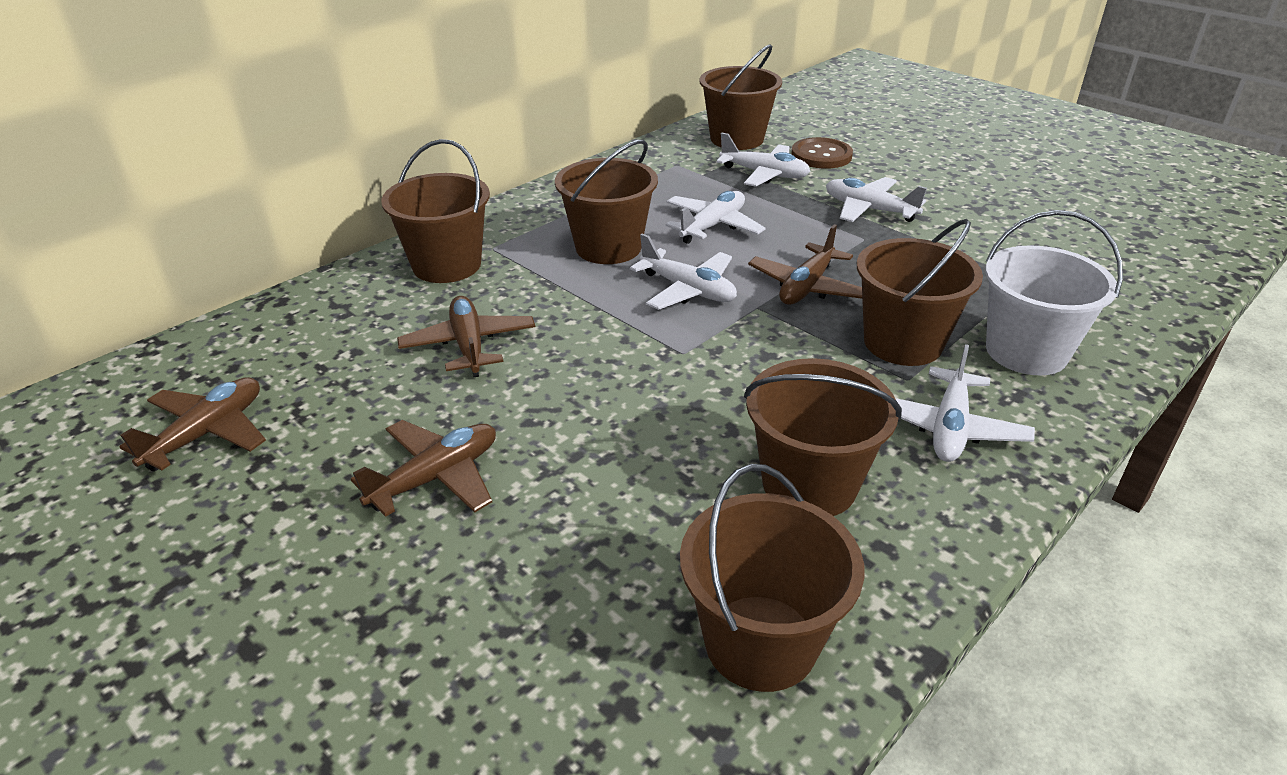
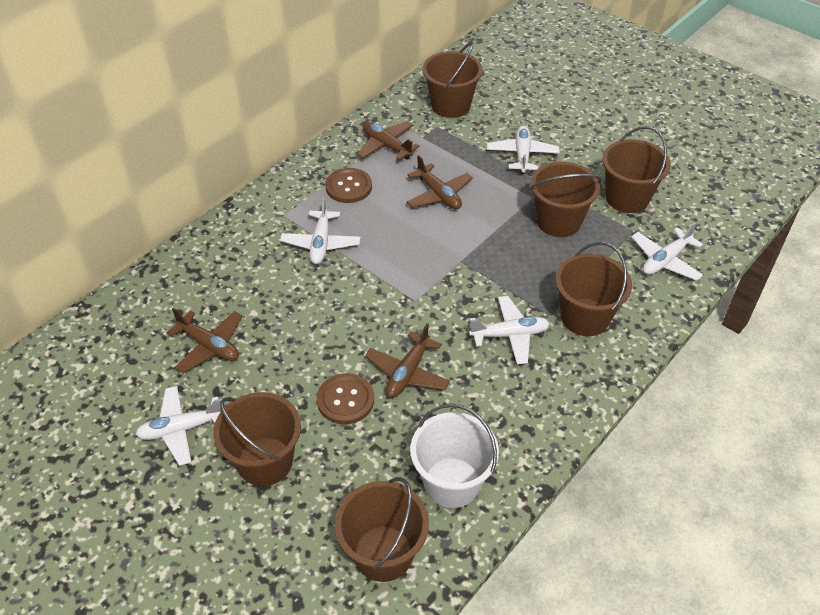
brown button: 1 -> 2

